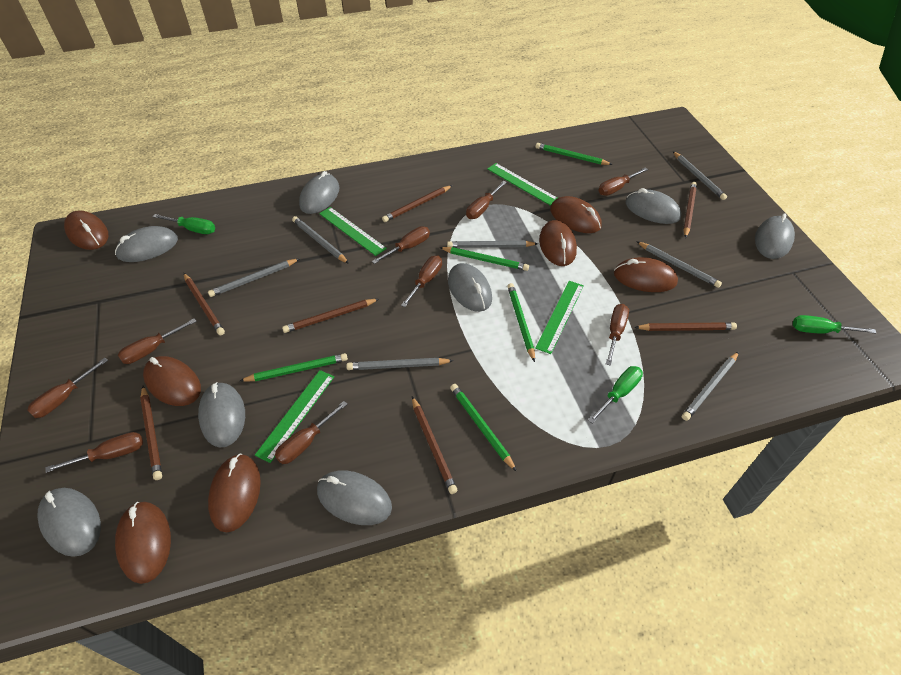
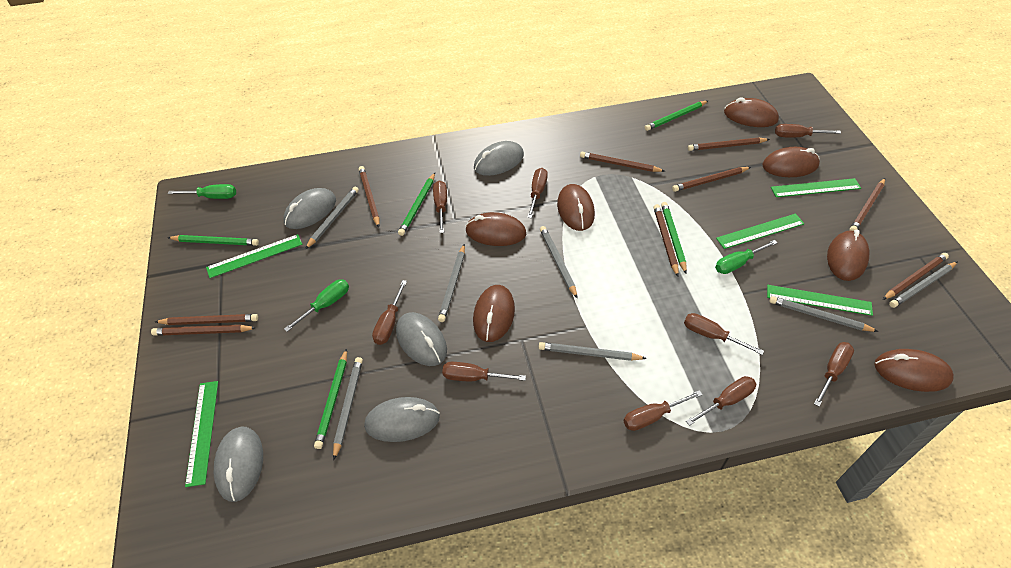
brown pencil: 7 -> 9
green ruler: 4 -> 5
grey mouse: 8 -> 5

